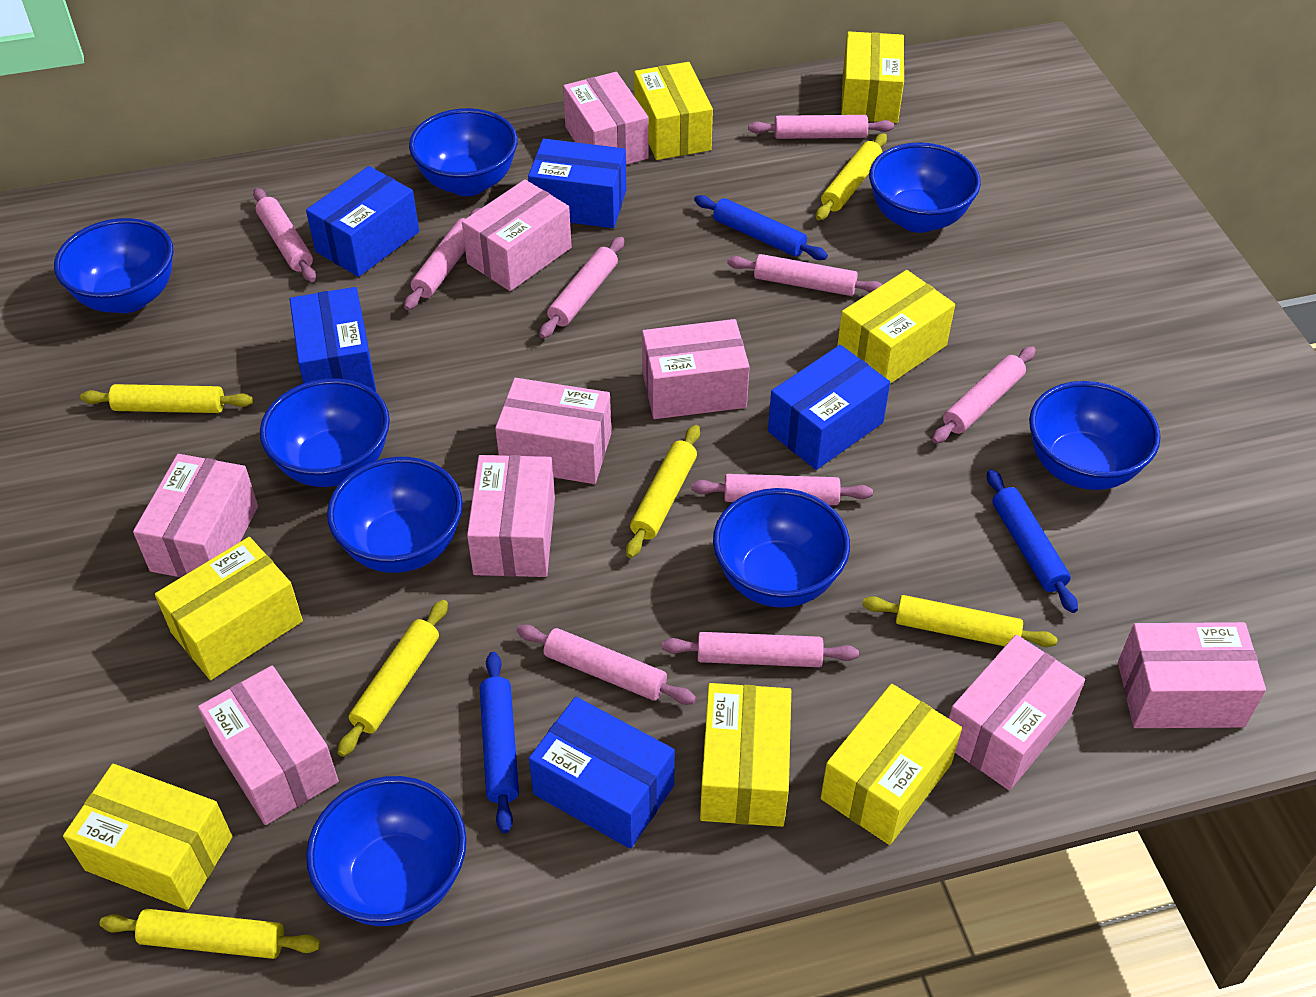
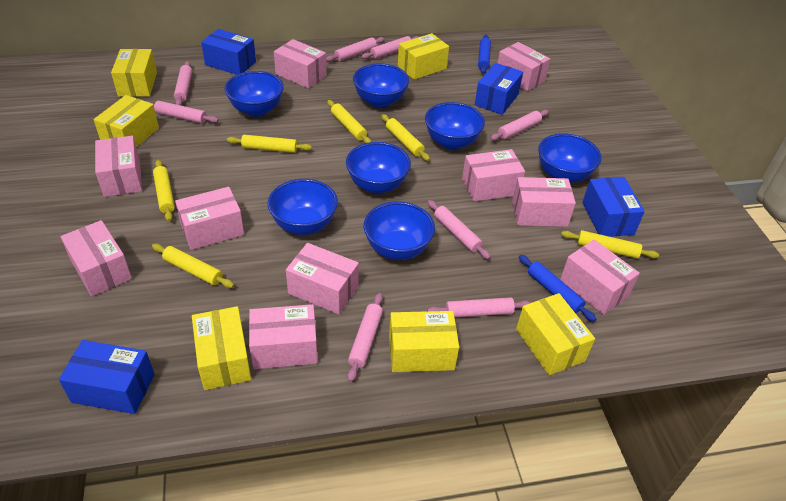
blue bowl: 8 -> 7
blue box: 5 -> 4
blue rolling pin: 3 -> 2
pink box: 9 -> 10
pink rolling pin: 9 -> 8
yellow box: 7 -> 6

